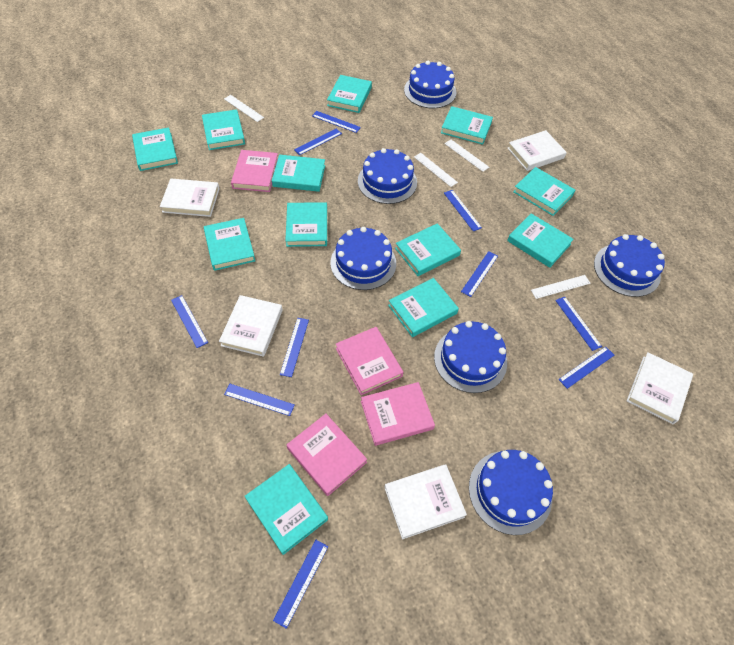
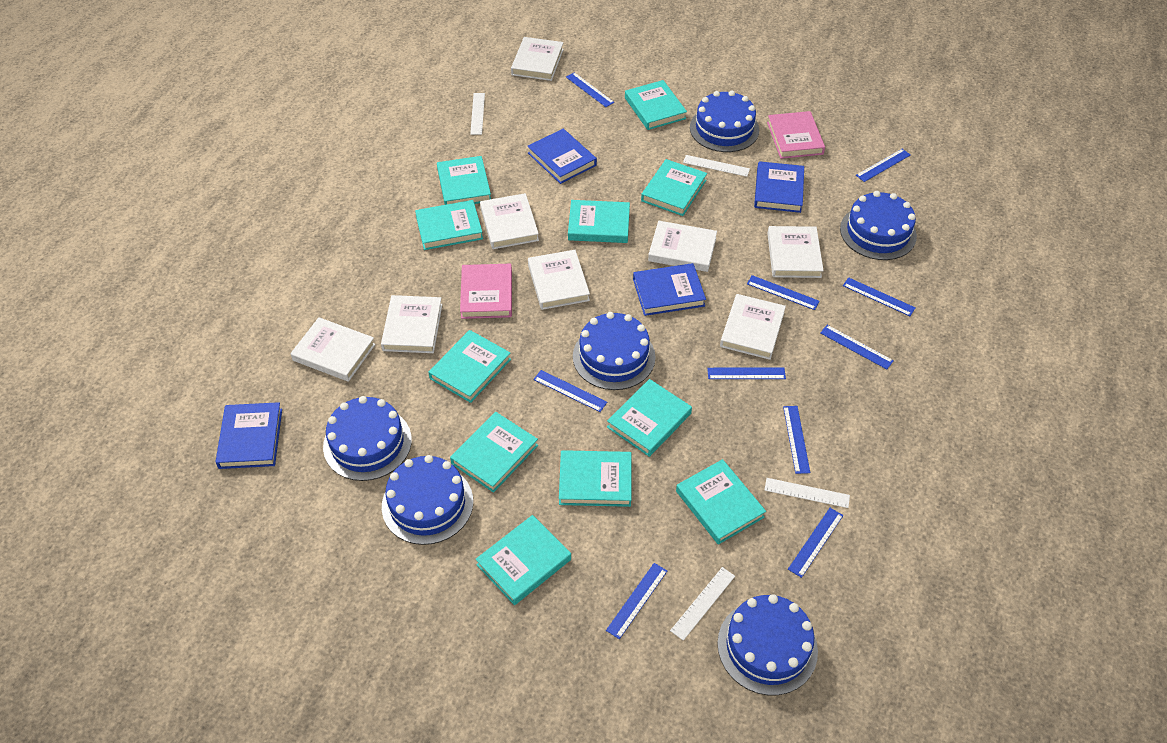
blue book: 0 -> 4
pink book: 4 -> 2
turquoise book: 12 -> 11
white book: 5 -> 8

